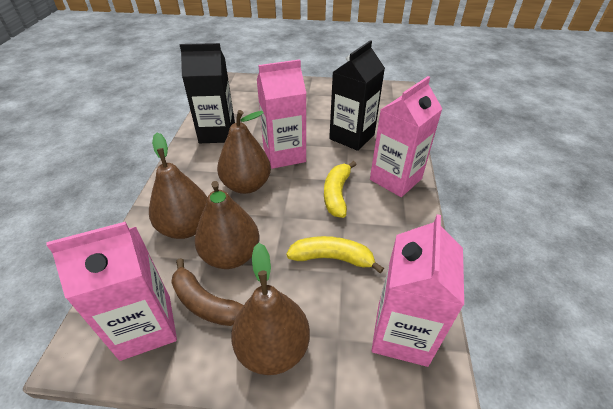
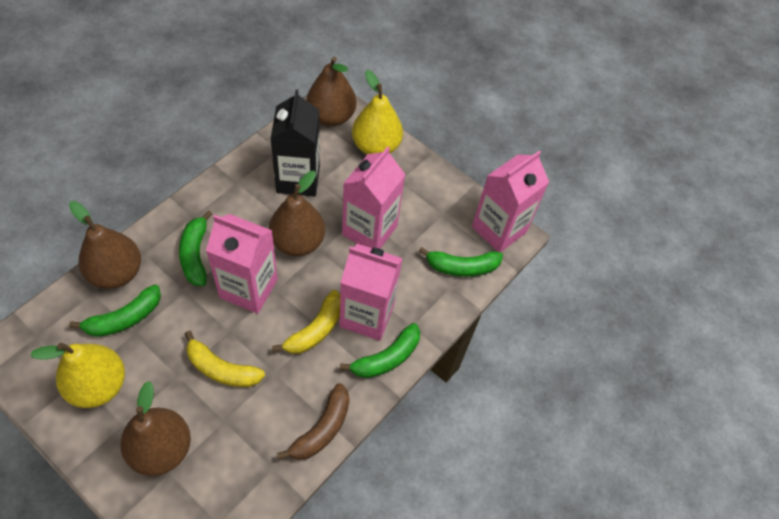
black carton: 2 -> 1
green banana: 0 -> 4
yellow pear: 0 -> 2

